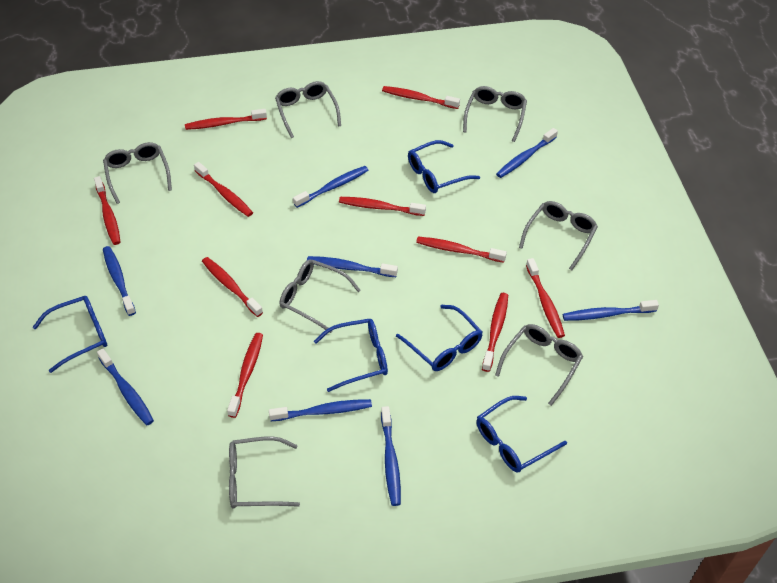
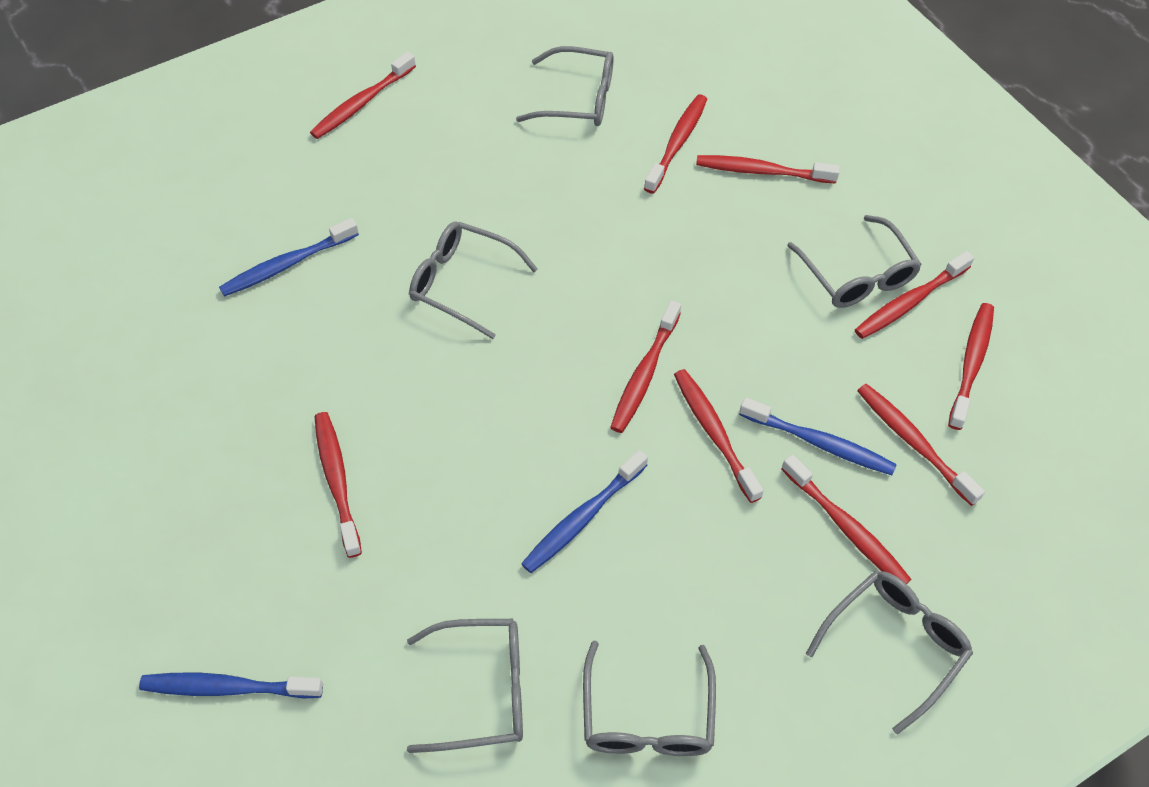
blue glasses: 5 -> 0
blue toothbrush: 8 -> 4
grey glasses: 7 -> 6

